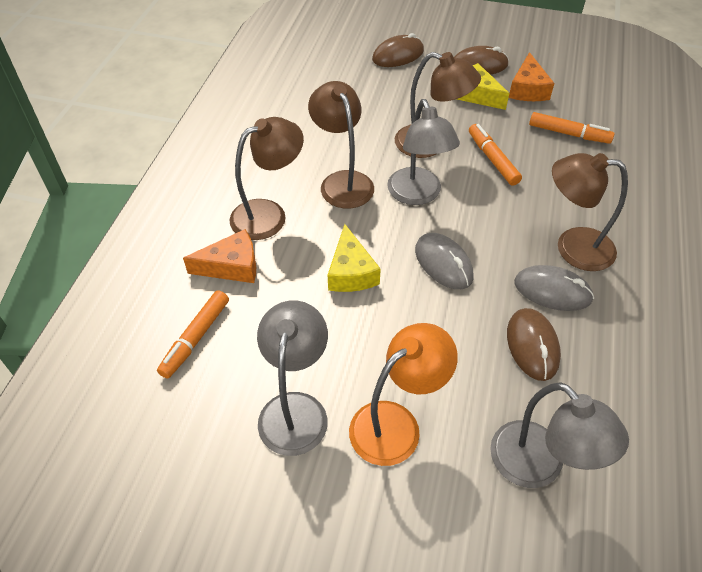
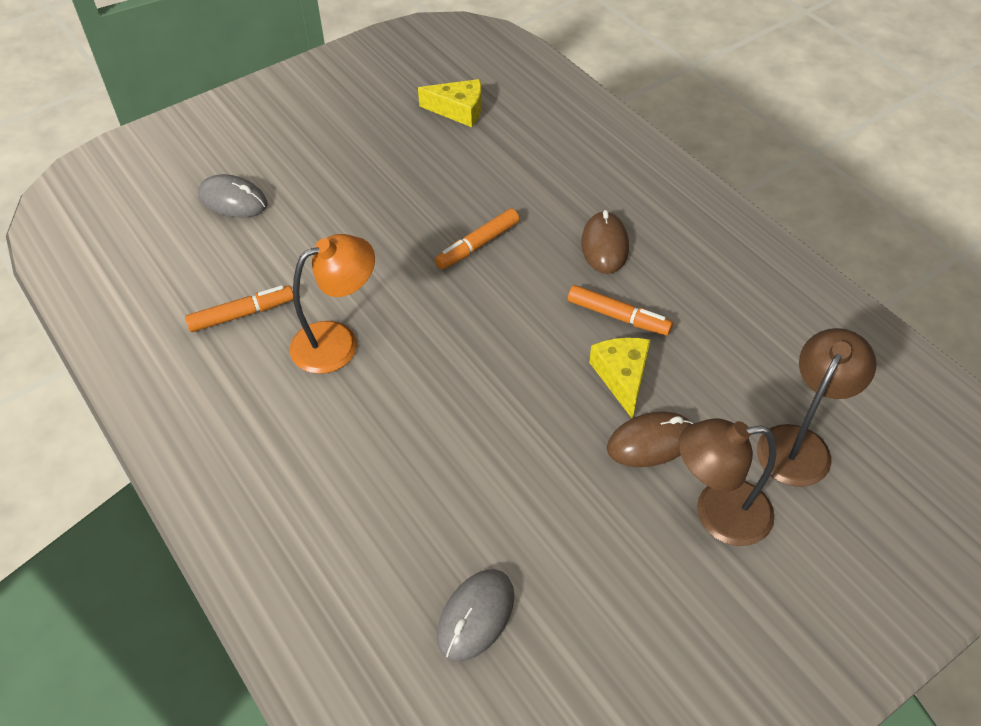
brown lamp: 4 -> 2
brown mouse: 3 -> 2
grey lamp: 3 -> 0
orange cheese: 2 -> 0

